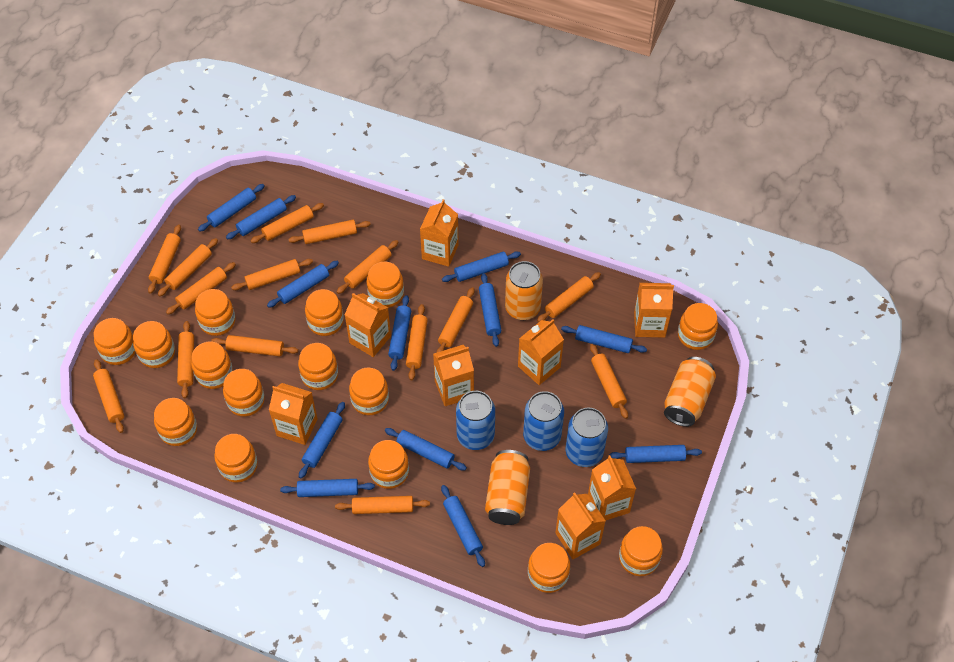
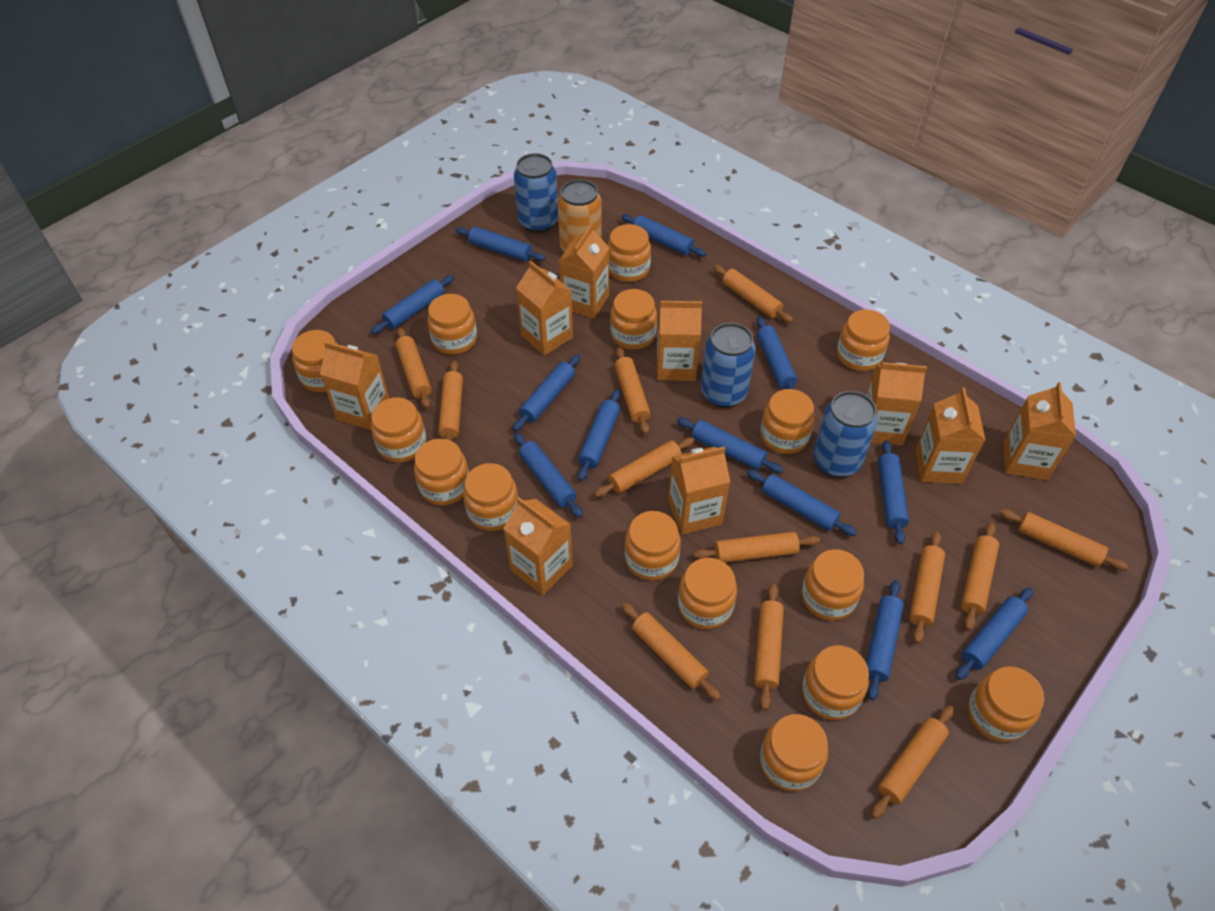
orange can: 3 -> 1
orange carton: 8 -> 9
orange rolling pin: 15 -> 12

